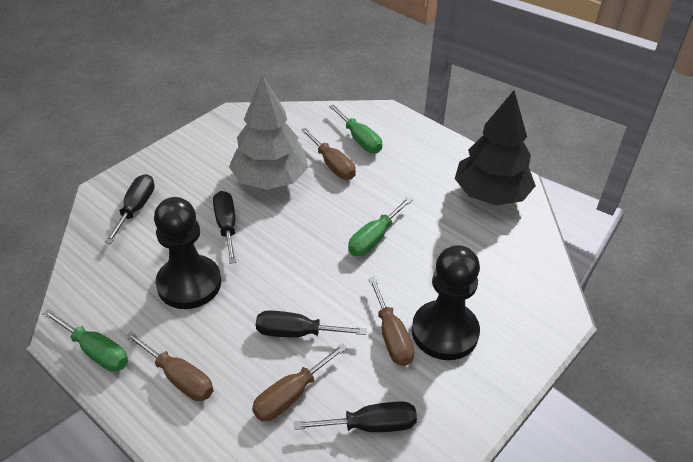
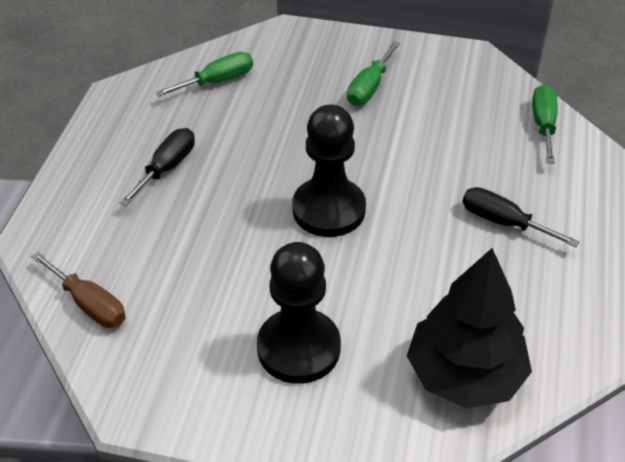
black screwdriver: 4 -> 2
brown screwdriver: 4 -> 1
grey tree: 1 -> 0

